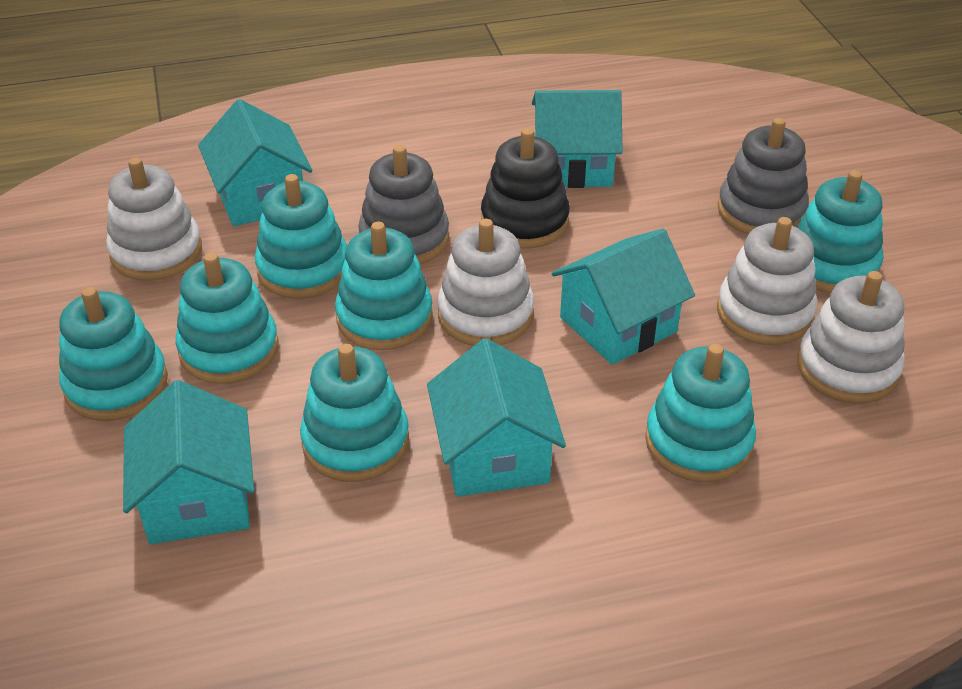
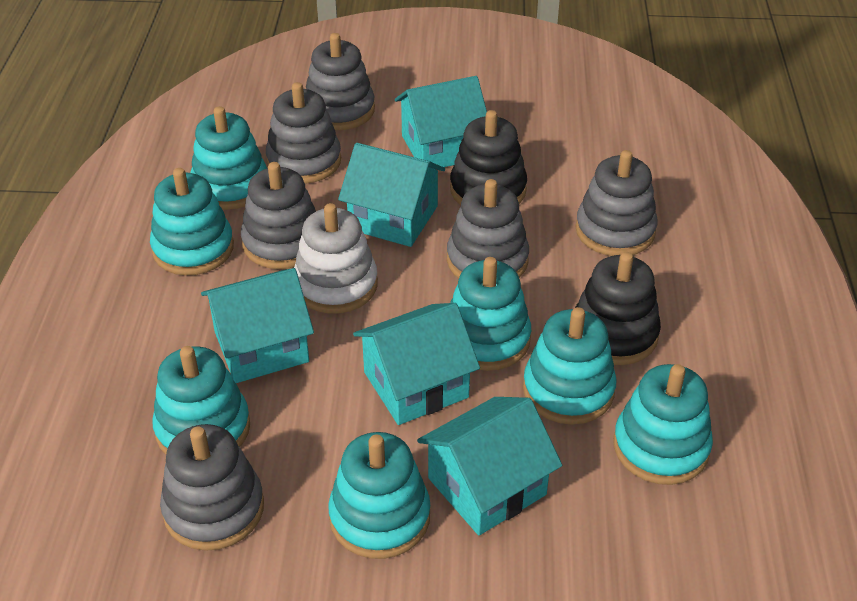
black stacking toy: 1 -> 2
grey stacking toy: 2 -> 6
white stacking toy: 4 -> 1

